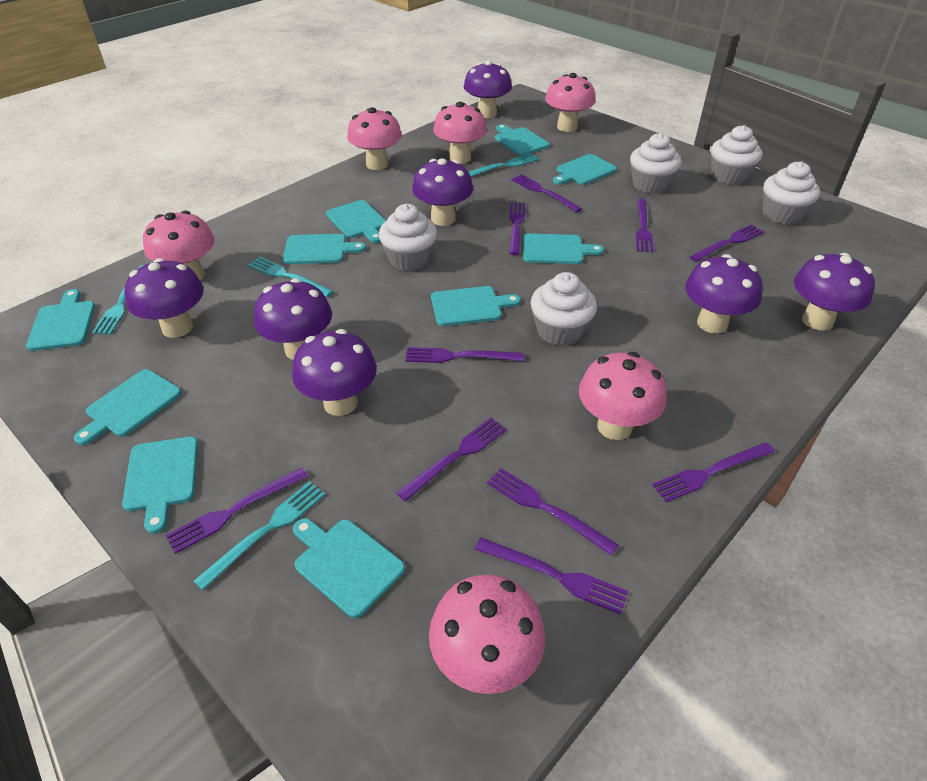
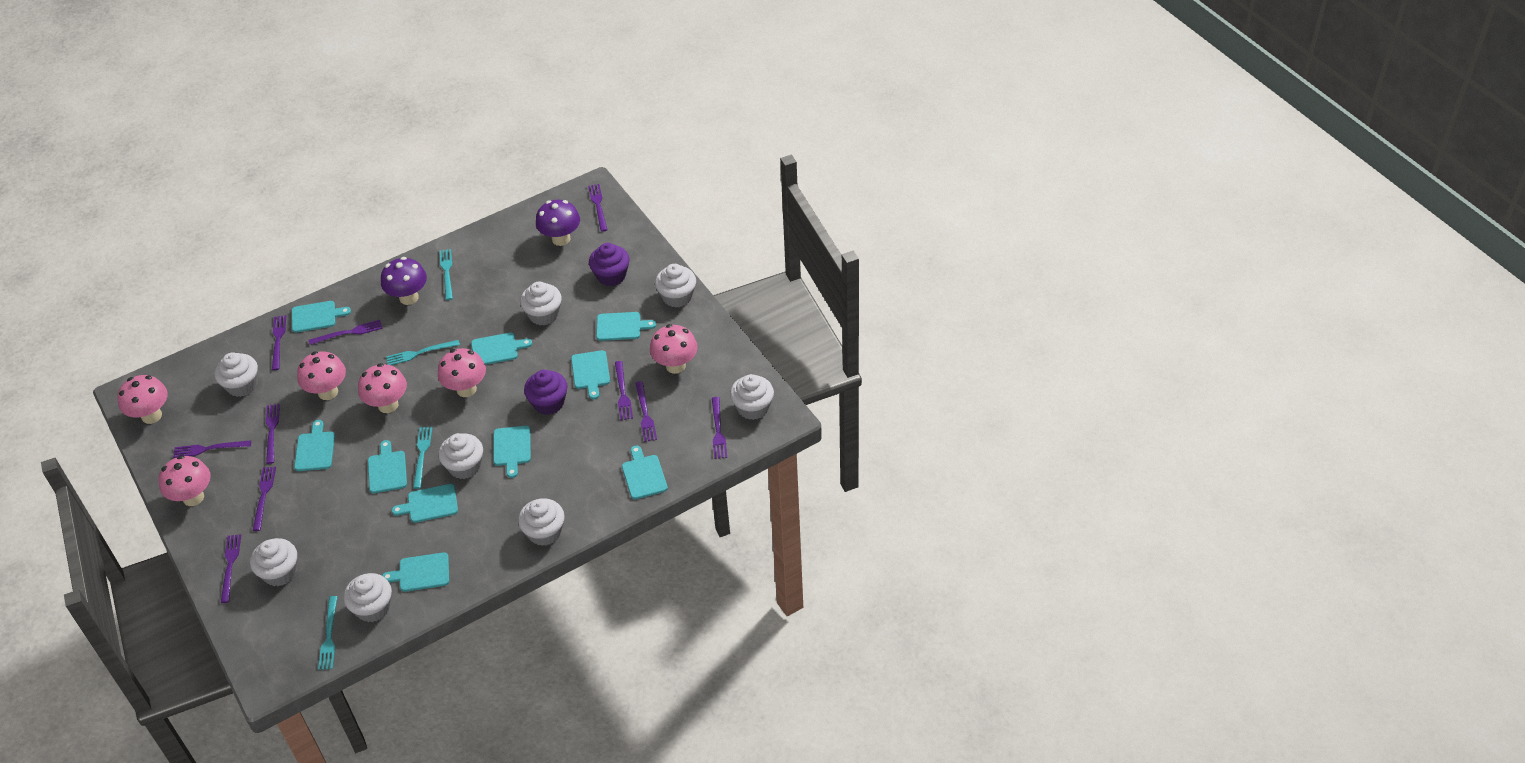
purple cupcake: 0 -> 2
purple mushroom: 7 -> 2
white cupcake: 5 -> 8

